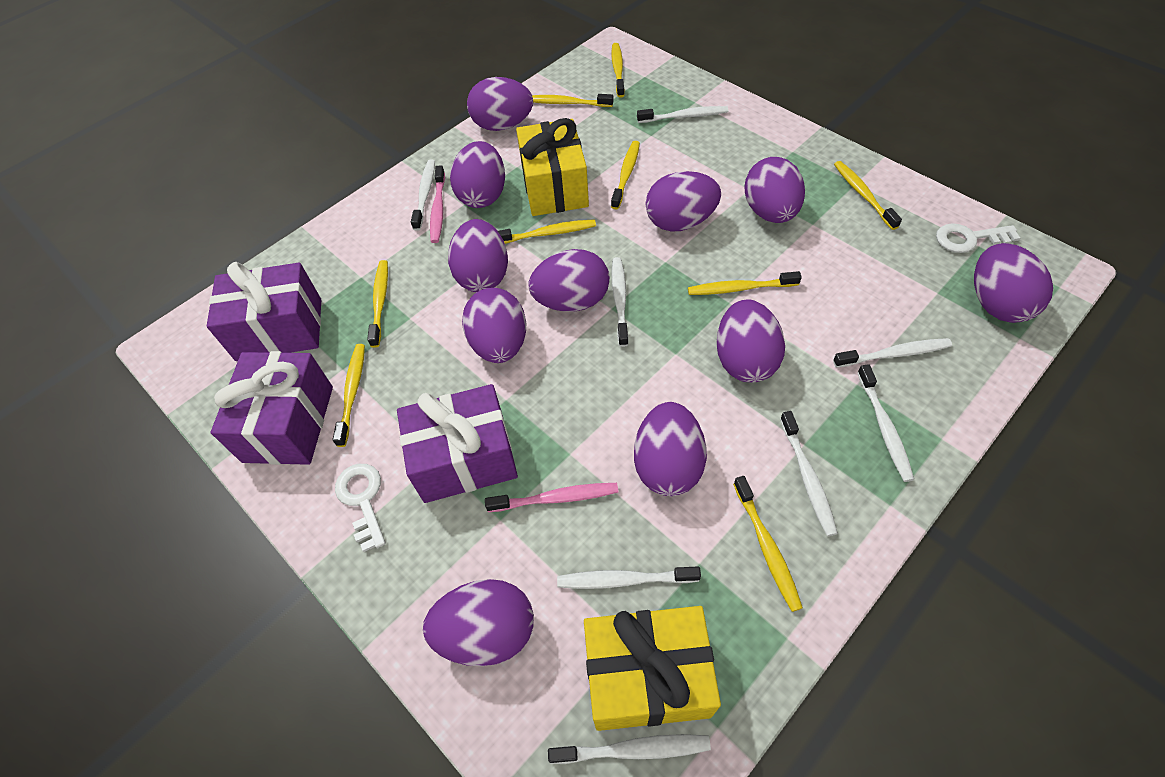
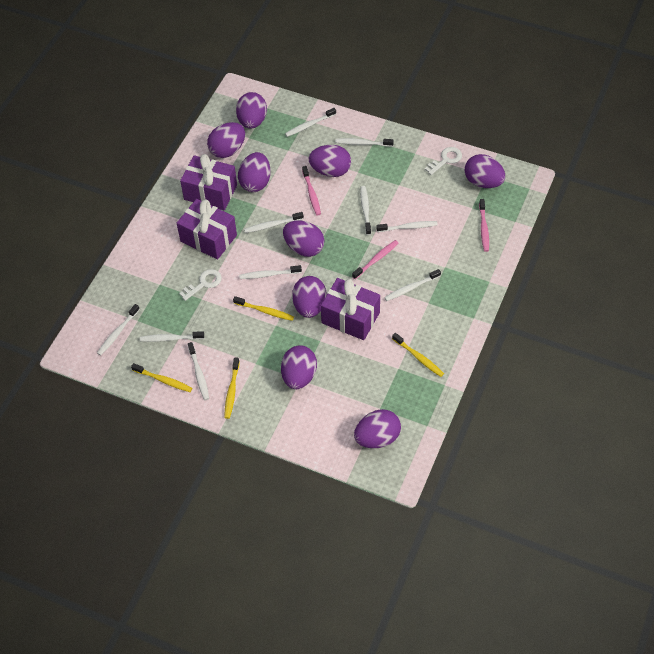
pink toothbrush: 2 -> 3
purple egg: 11 -> 9
white toothbrush: 8 -> 10
yellow gift: 2 -> 0
yellow toothbrush: 9 -> 4

